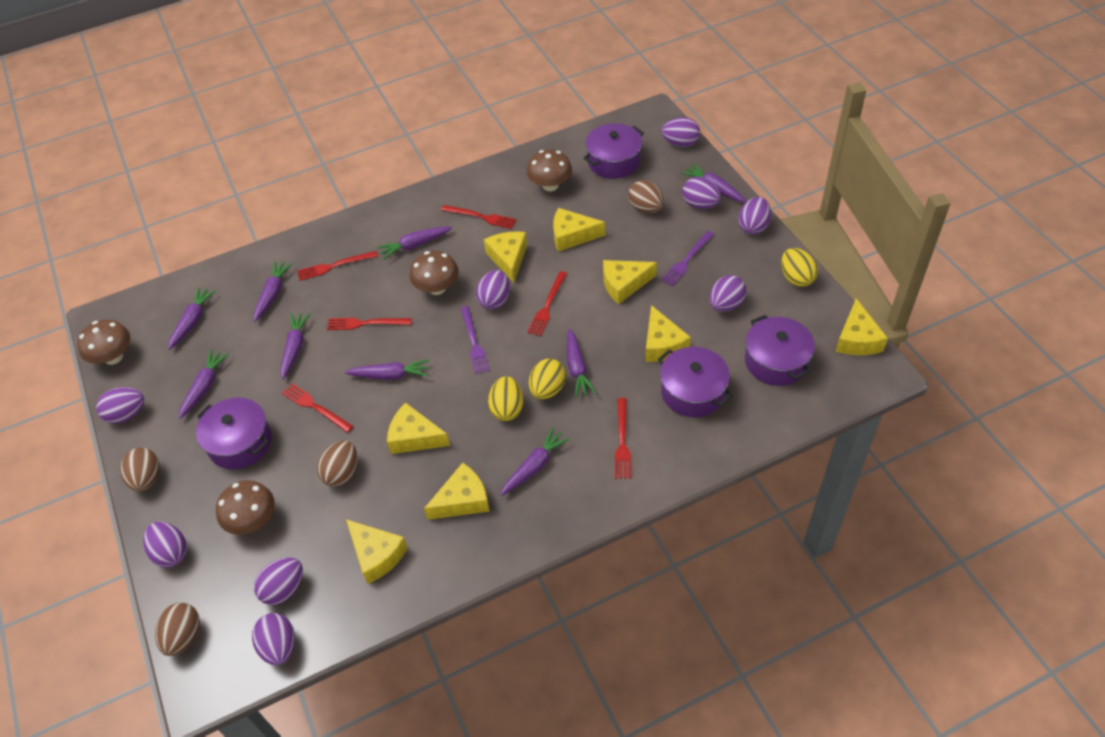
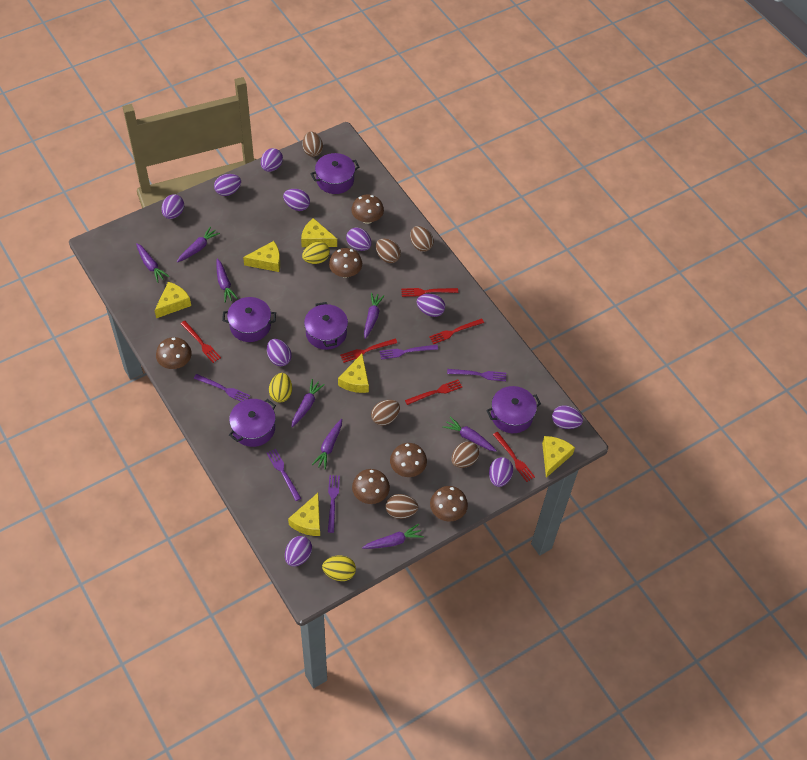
brown egg: 4 -> 6
brown mushroom: 4 -> 6
purple carrot: 9 -> 8
purple egg: 9 -> 10
purple fork: 2 -> 5
purple pot: 4 -> 5
yellow cheese: 8 -> 6

